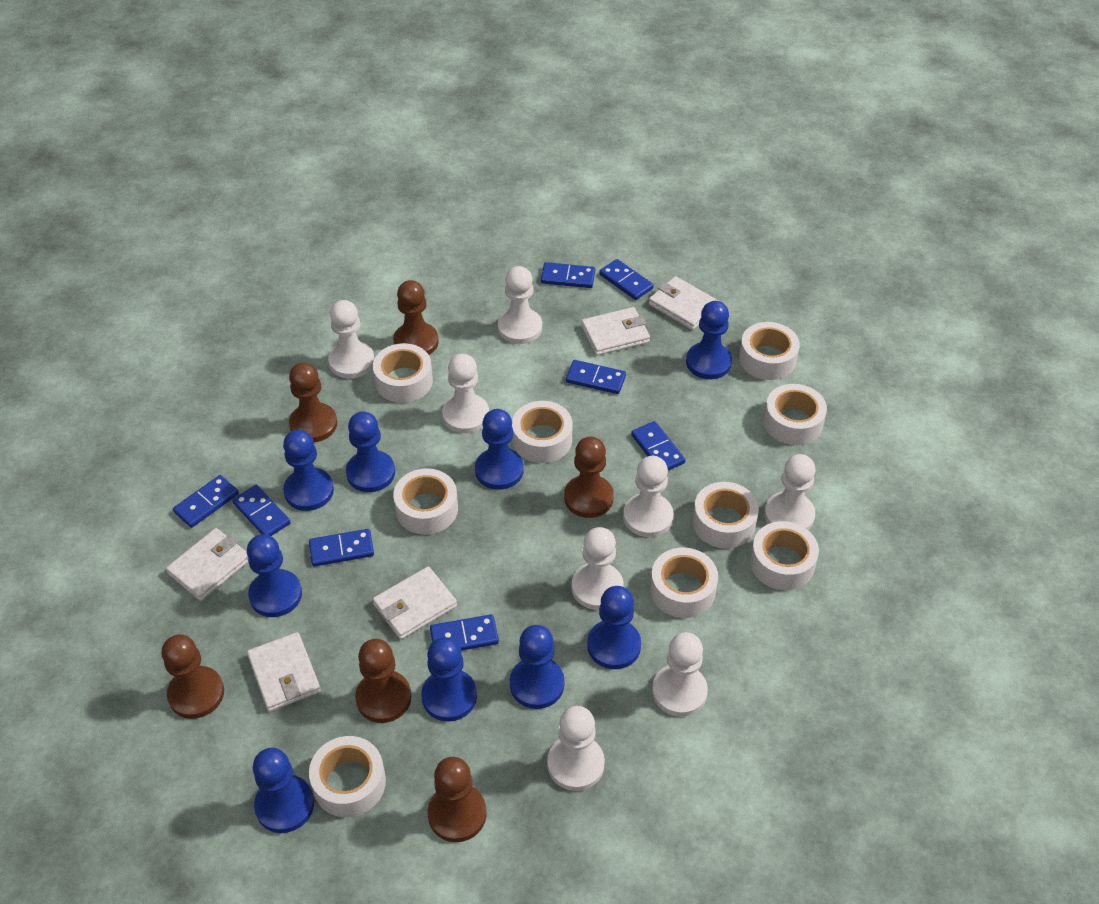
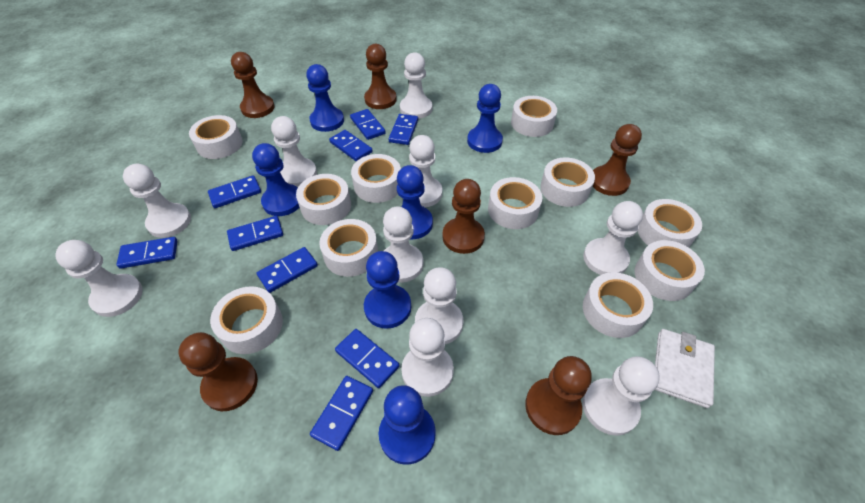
blue domino: 8 -> 9
blue pawn: 9 -> 6
white pawn: 8 -> 10
white tape: 9 -> 11
white wallet: 5 -> 1

